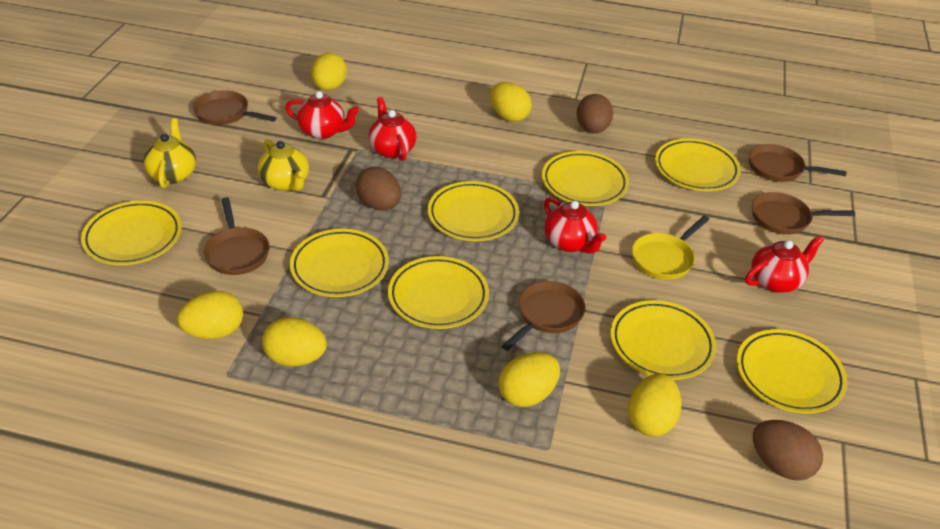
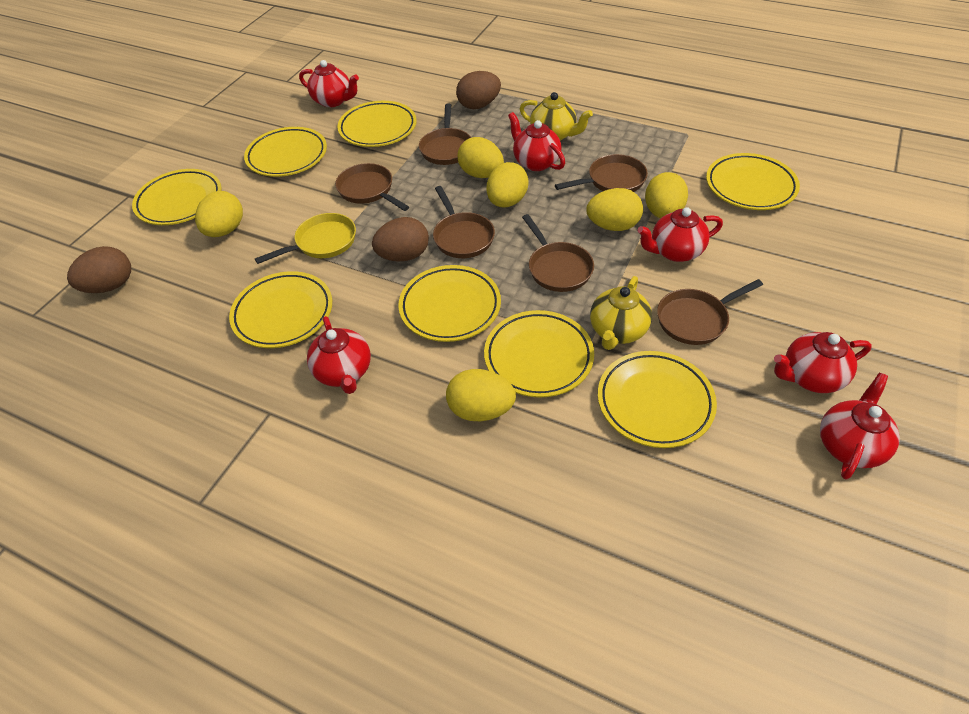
brown pan: 5 -> 6
red teapot: 4 -> 6

